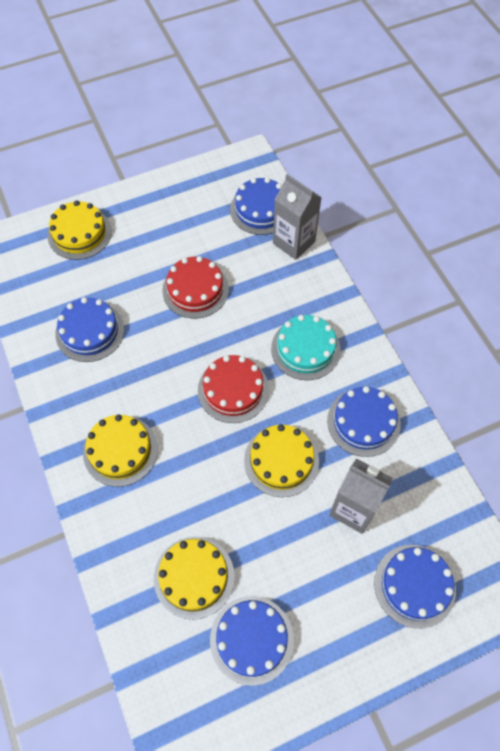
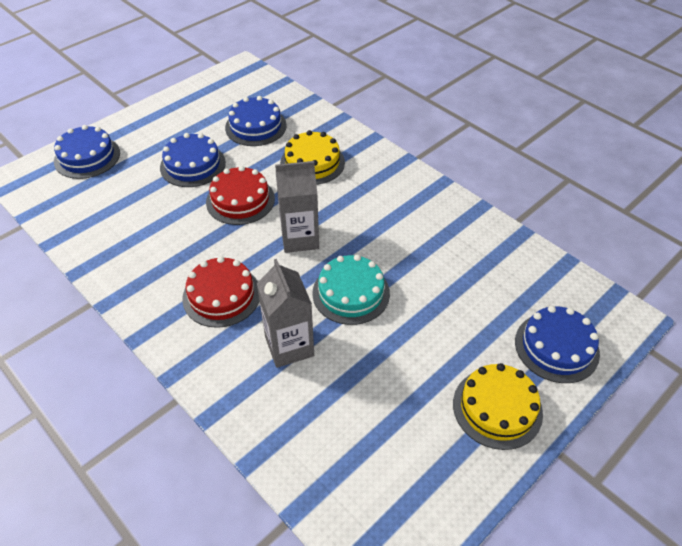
blue cake: 5 -> 4
yellow cake: 4 -> 2

